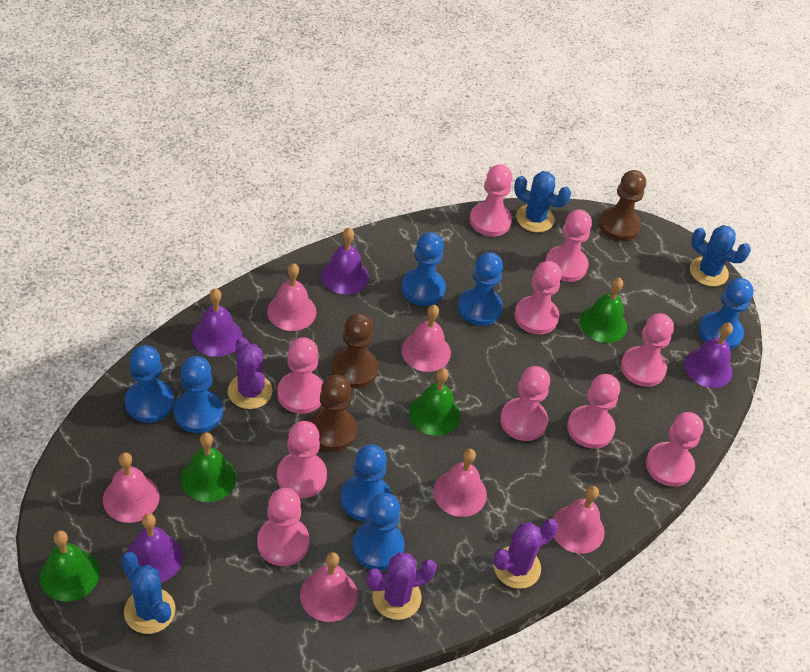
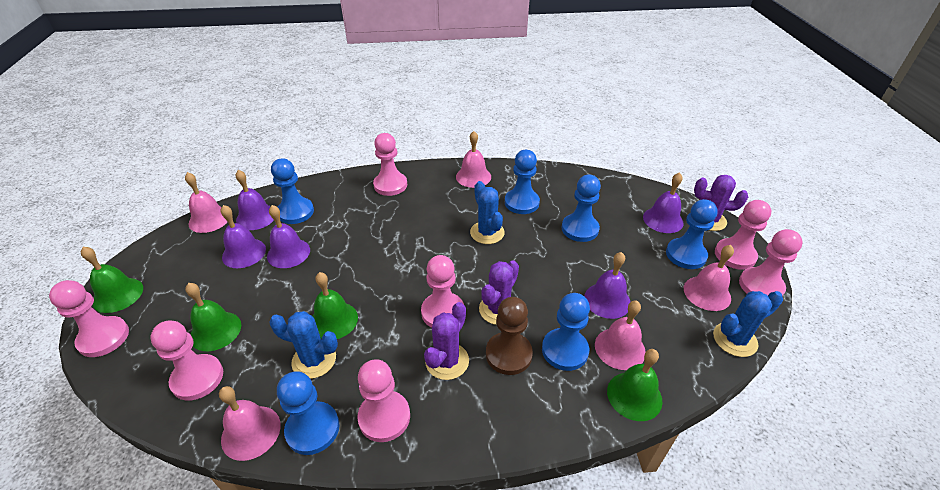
blue pawn: 7 -> 6
brown pawn: 3 -> 1
pink bell: 6 -> 5
pink pawn: 10 -> 7
purple bell: 4 -> 5

